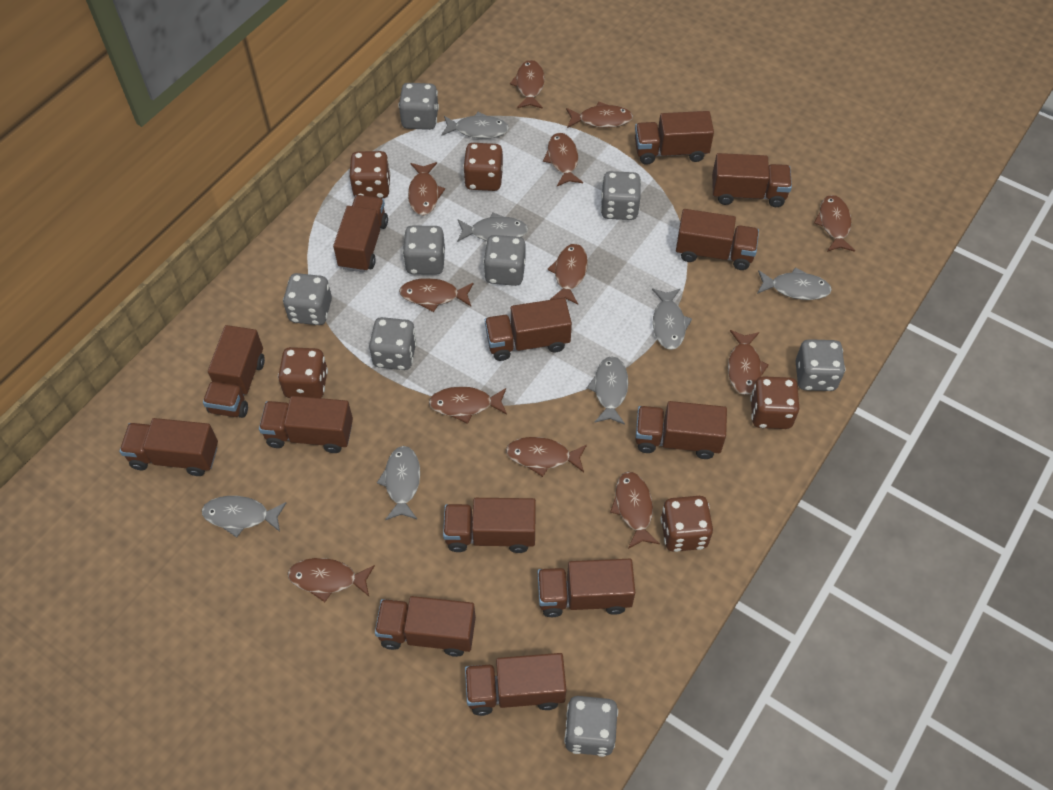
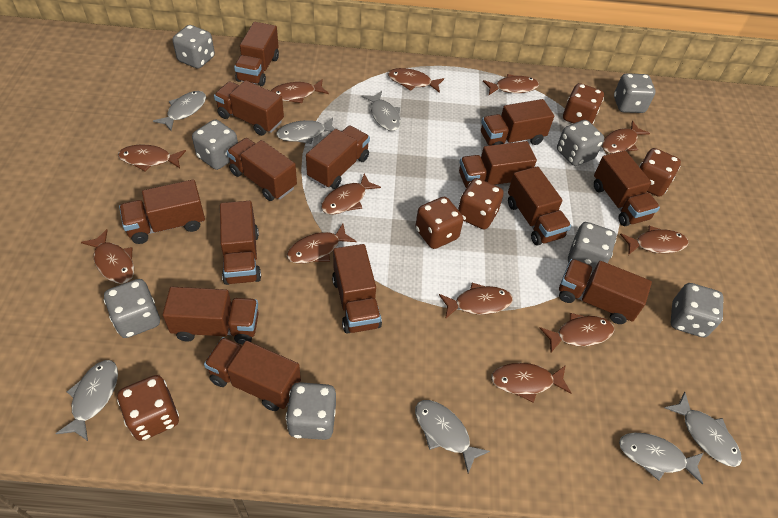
brown truck: 13 -> 14

